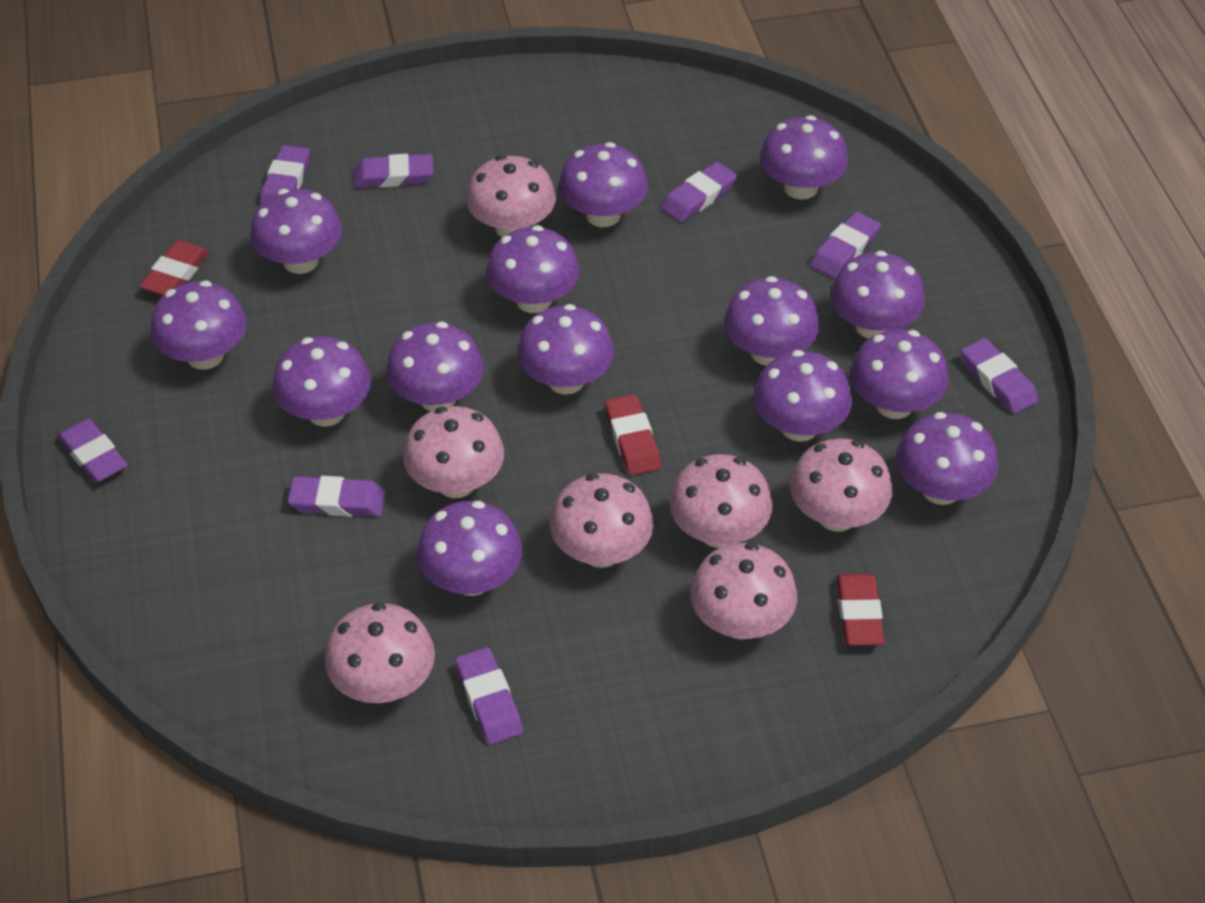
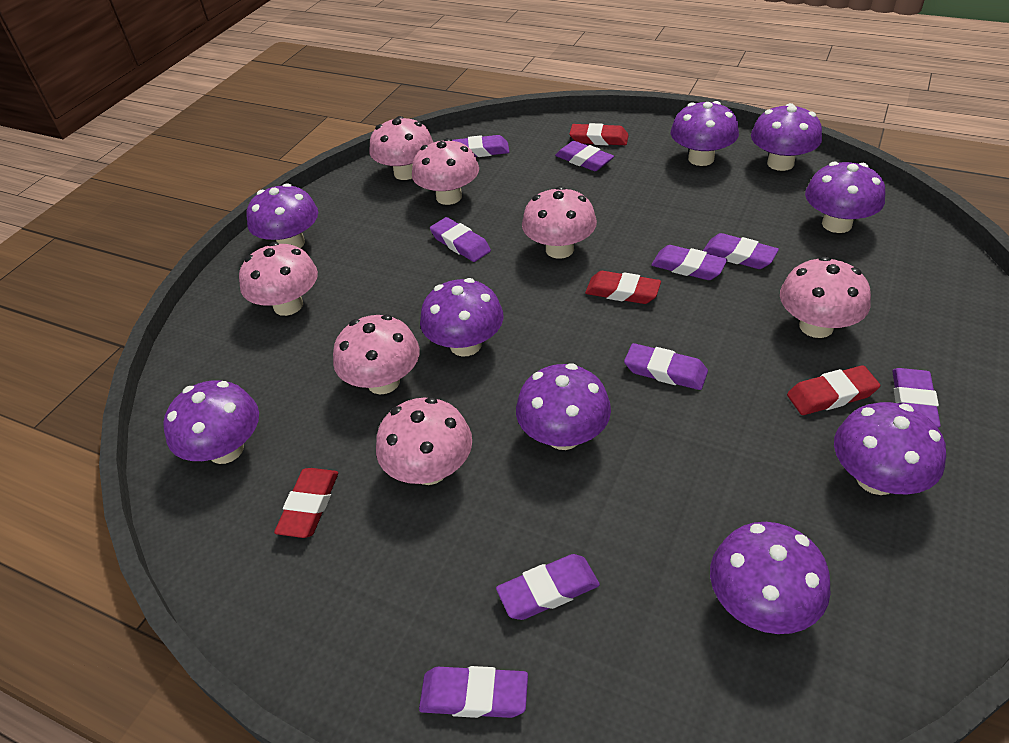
purple eraser: 8 -> 9
purple mushroom: 14 -> 9
red eraser: 3 -> 4

